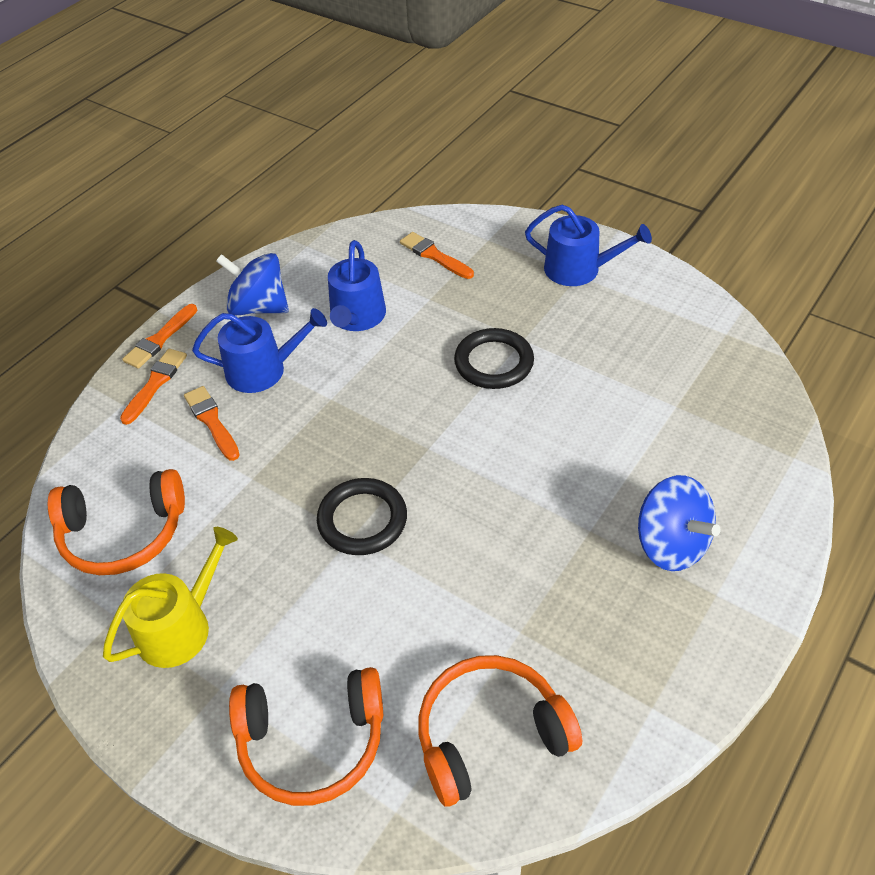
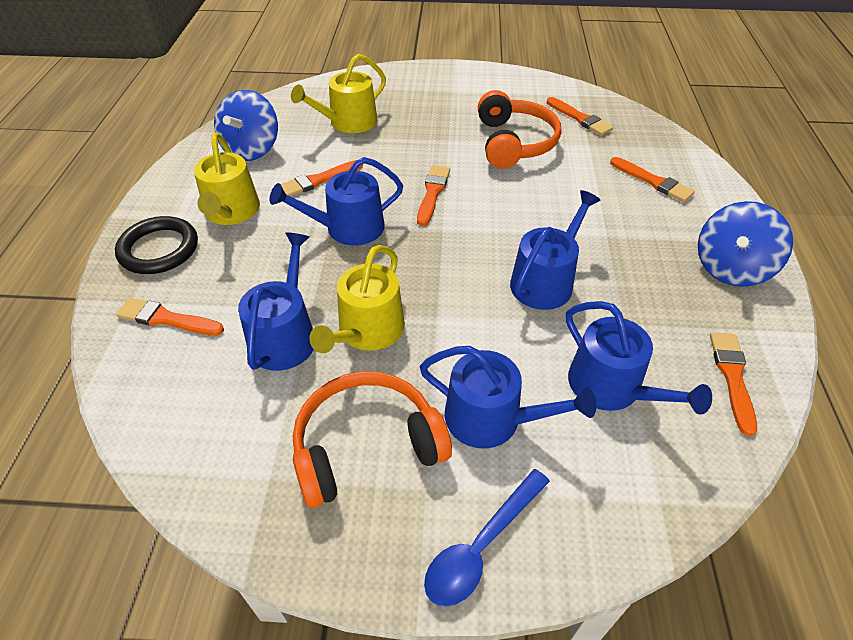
black ring: 2 -> 1
blue spoon: 0 -> 1
blue watering can: 3 -> 5
orange brush: 4 -> 6
orange headphones: 3 -> 2
yellow watering can: 1 -> 3

